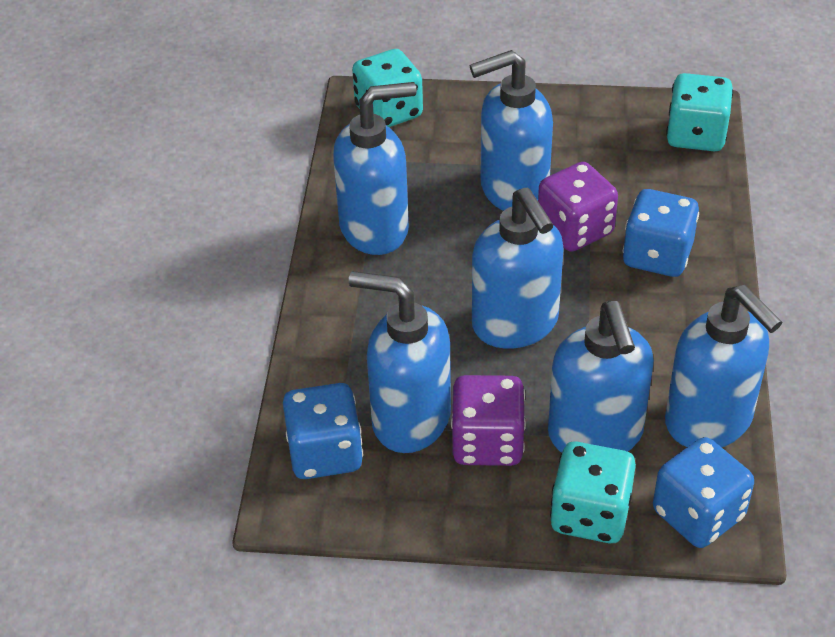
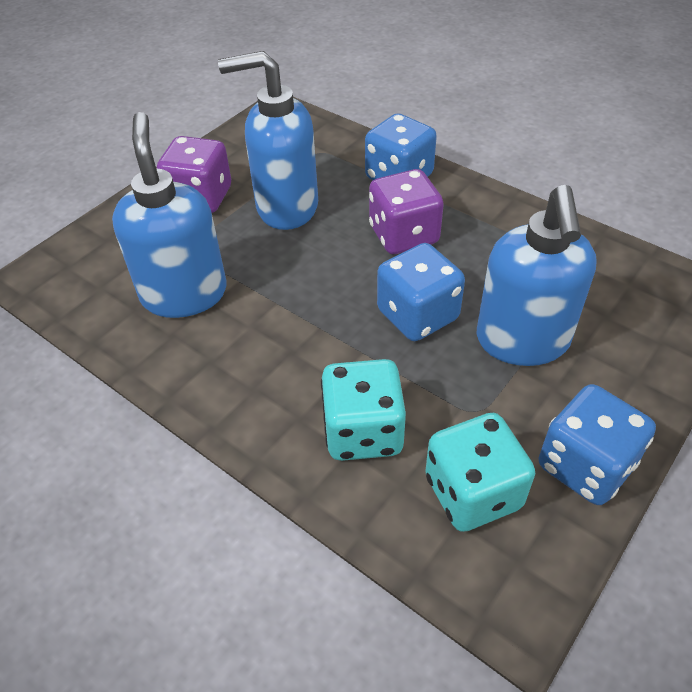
blue soap dispenser: 6 -> 3
turquoise dice: 3 -> 2

